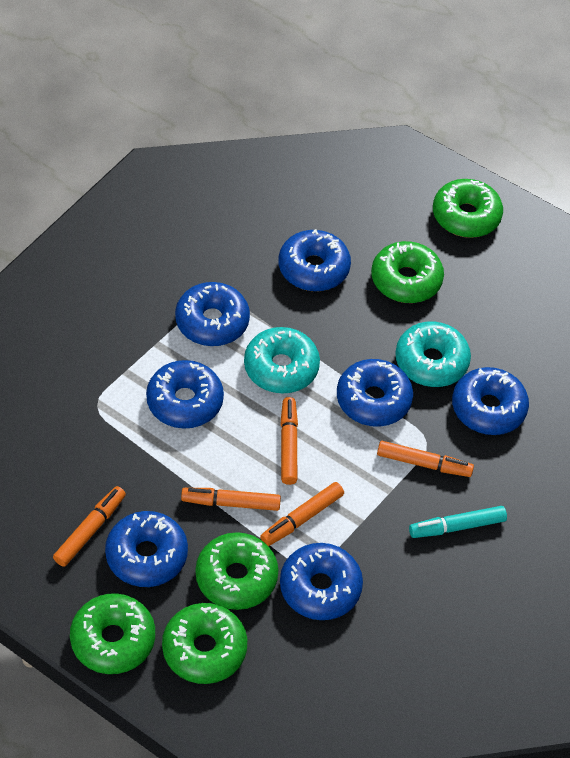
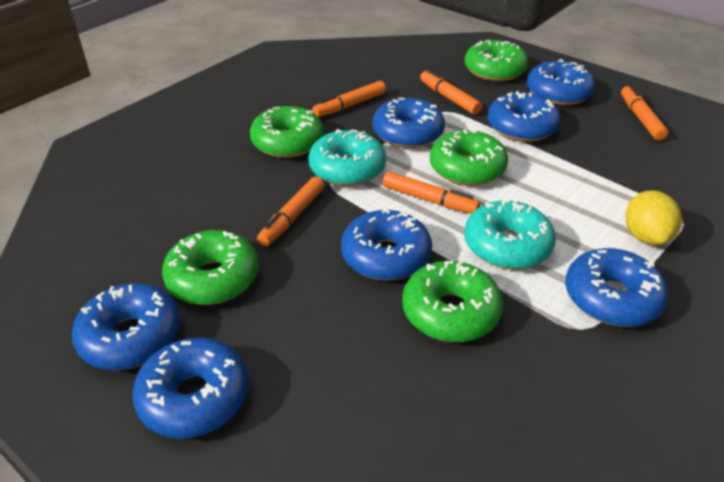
turquoise marker: 1 -> 0
yellow lemon: 0 -> 1

